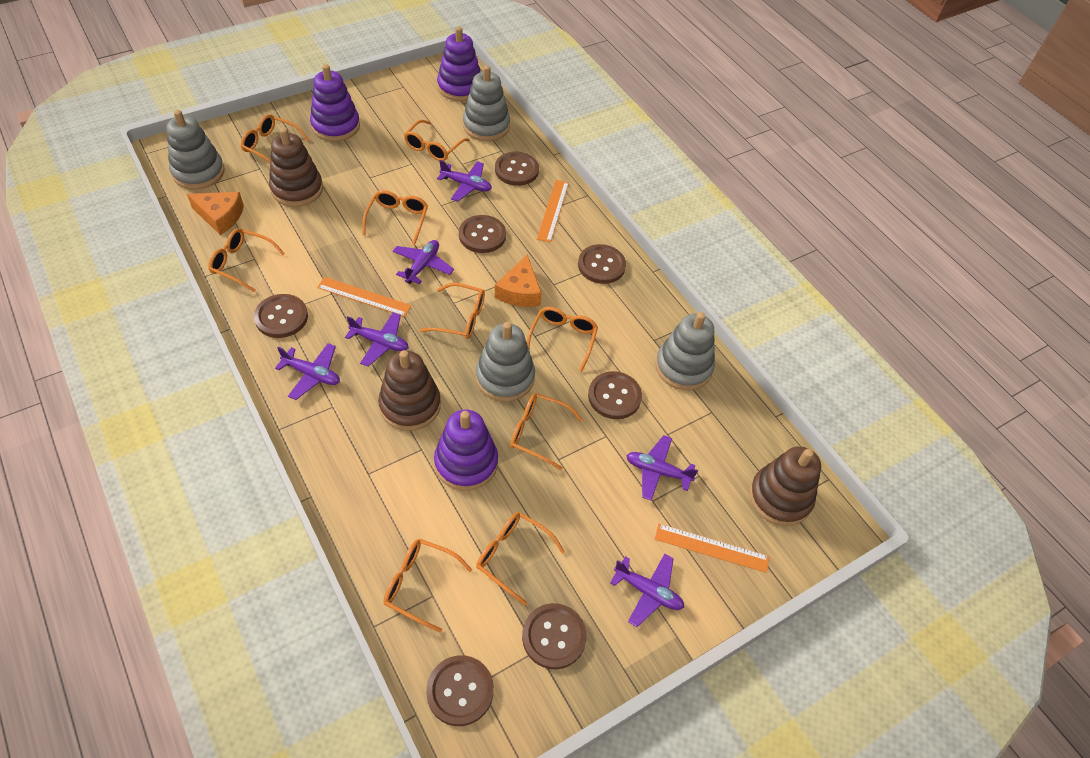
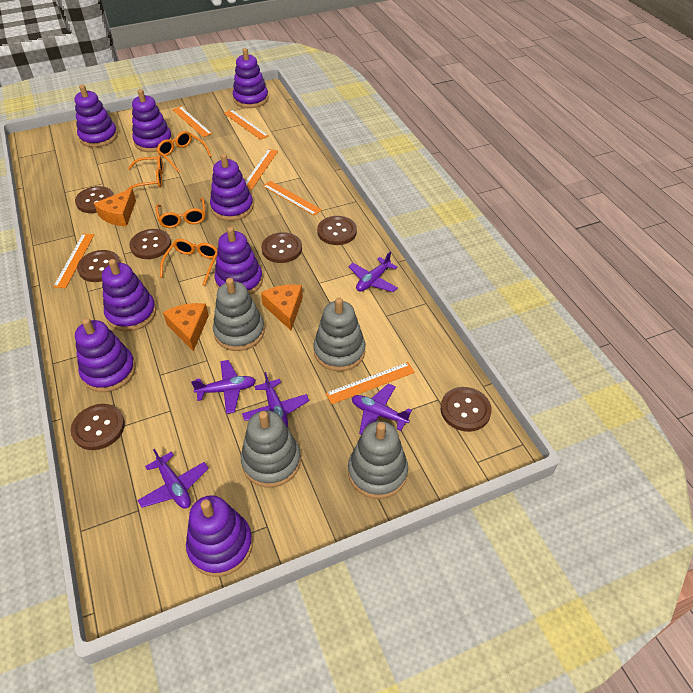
brown stacking toy: 3 -> 0
orange cheese: 2 -> 3
orange glasses: 9 -> 4
orange ruler: 3 -> 6
purple plane: 6 -> 5
purple stacking toy: 3 -> 8

